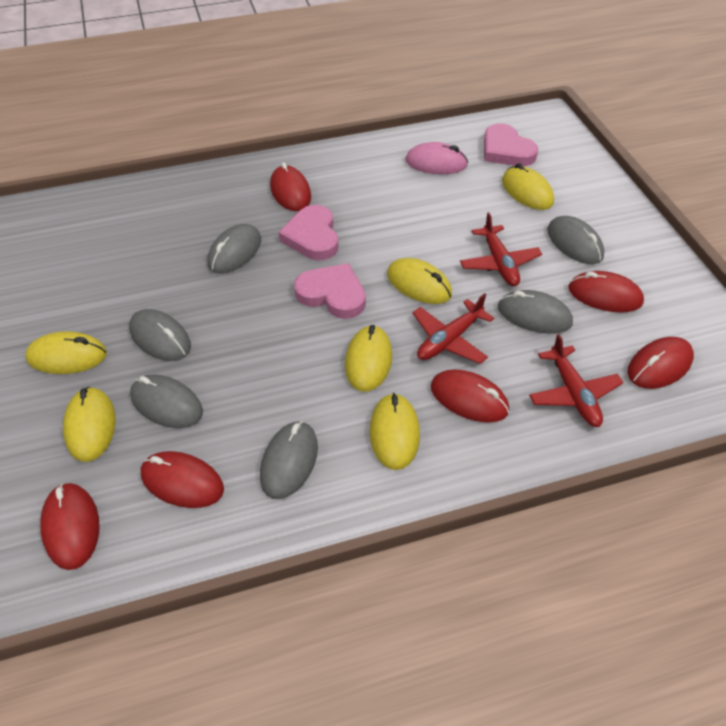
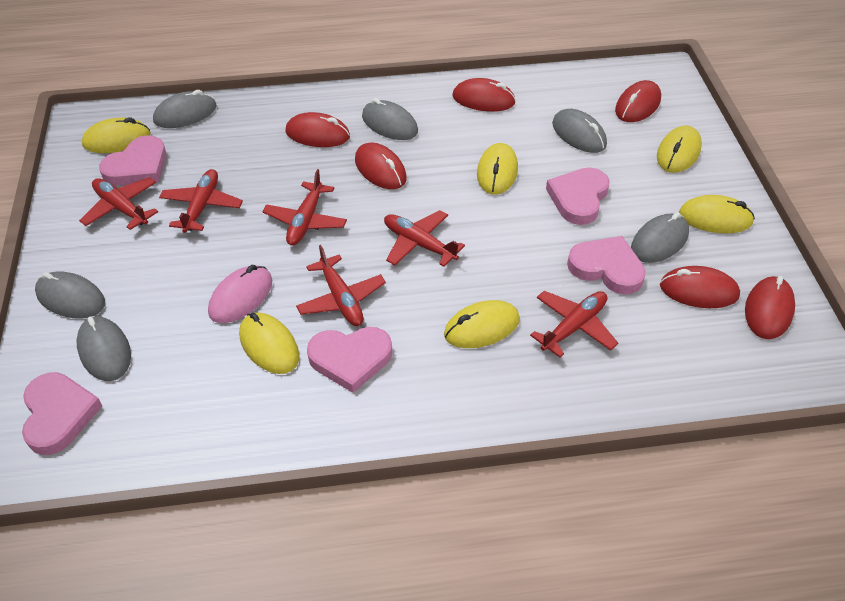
pink heart: 3 -> 5
red plane: 3 -> 6

